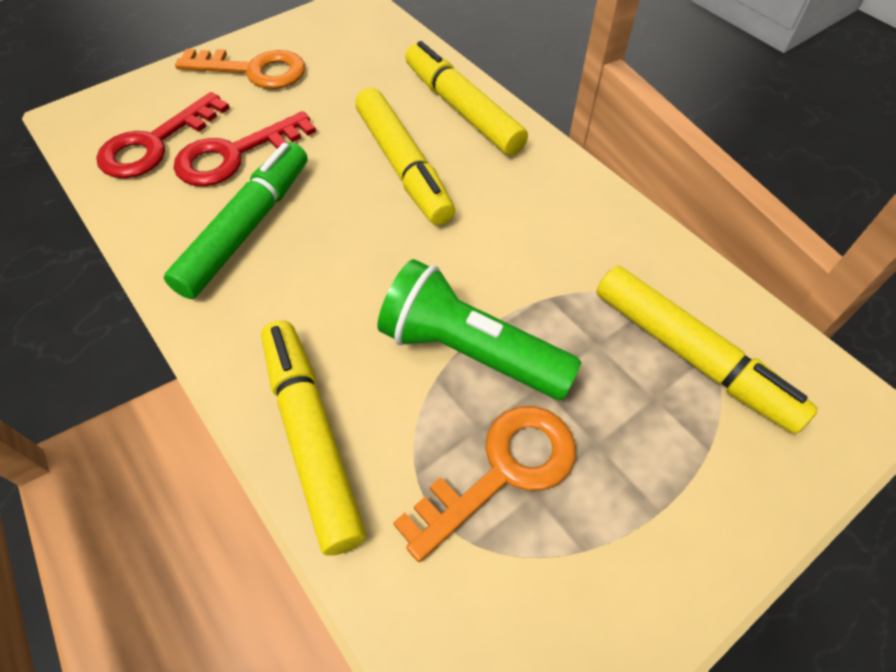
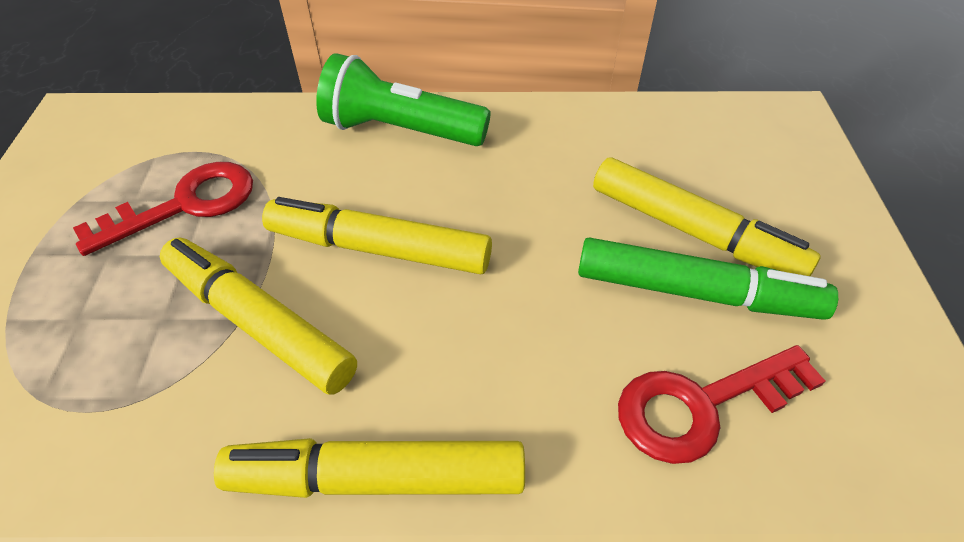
orange key: 2 -> 0

